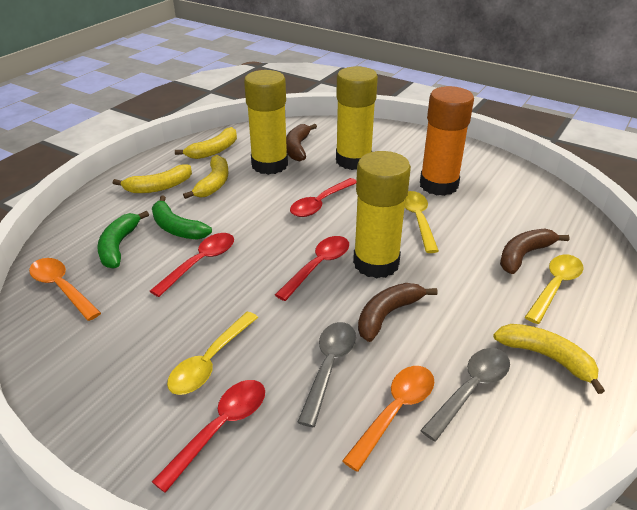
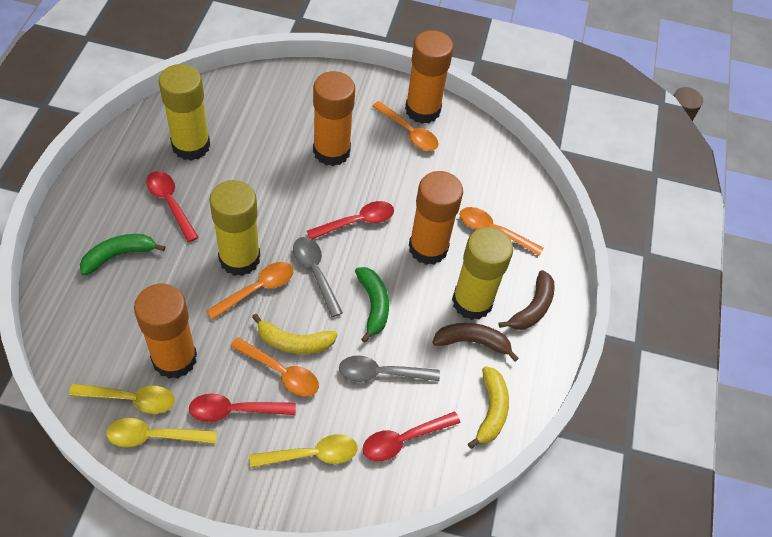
brown banana: 3 -> 2
orange glue stick: 1 -> 4
orange spoon: 2 -> 4
yellow banana: 4 -> 2

